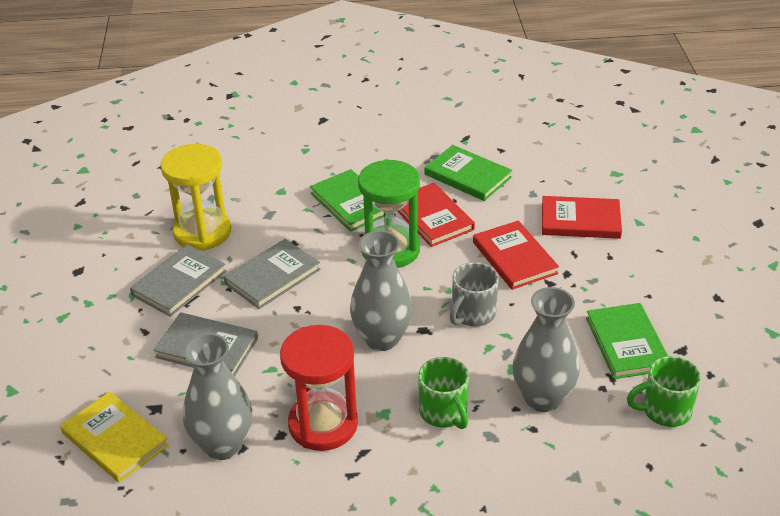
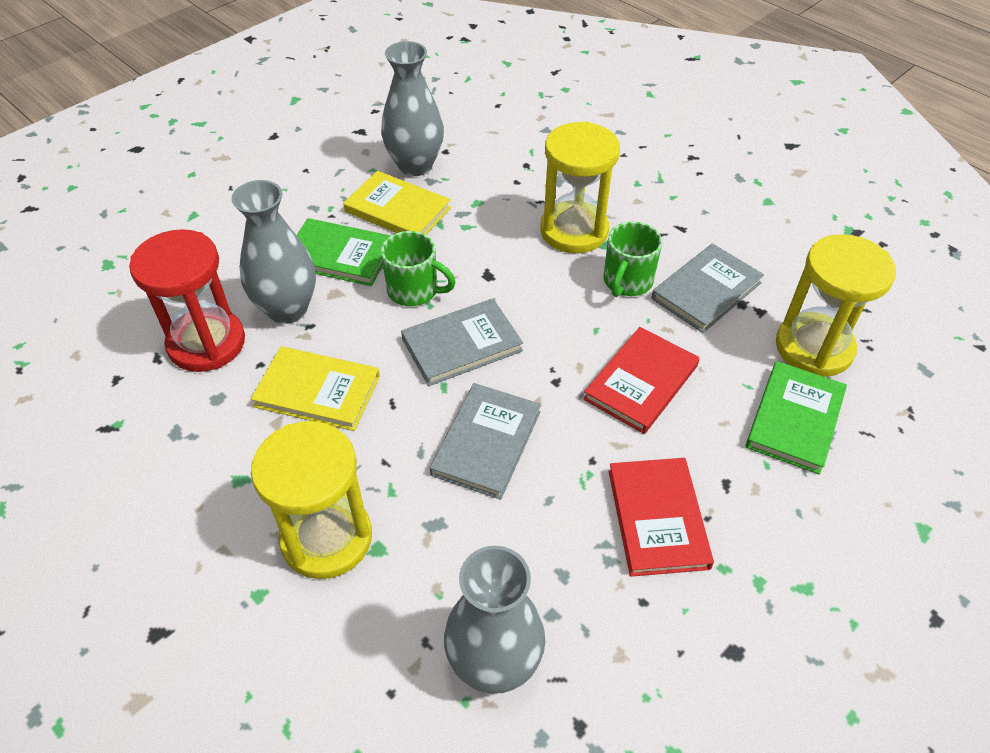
green book: 3 -> 2
green hourglass: 1 -> 0
grey mug: 1 -> 0
red book: 3 -> 2
yellow book: 1 -> 2
yellow hourglass: 1 -> 3

